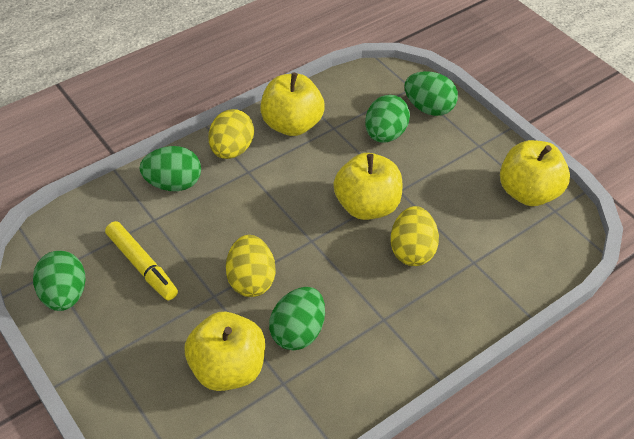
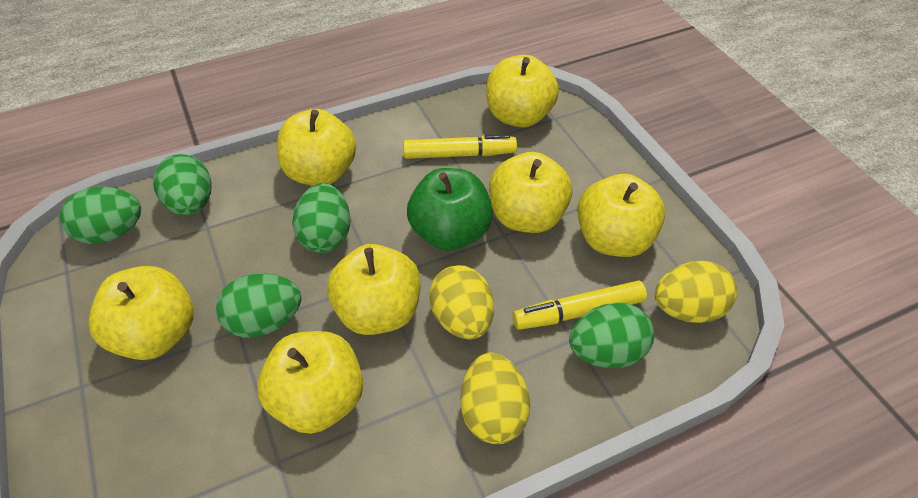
green apple: 0 -> 1
yellow apple: 4 -> 7
yellow marker: 1 -> 2

